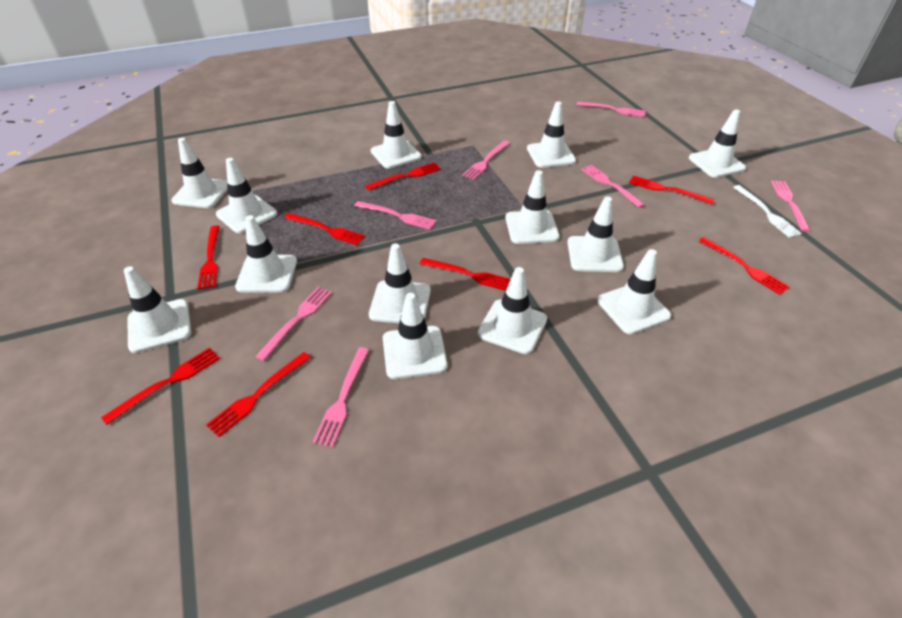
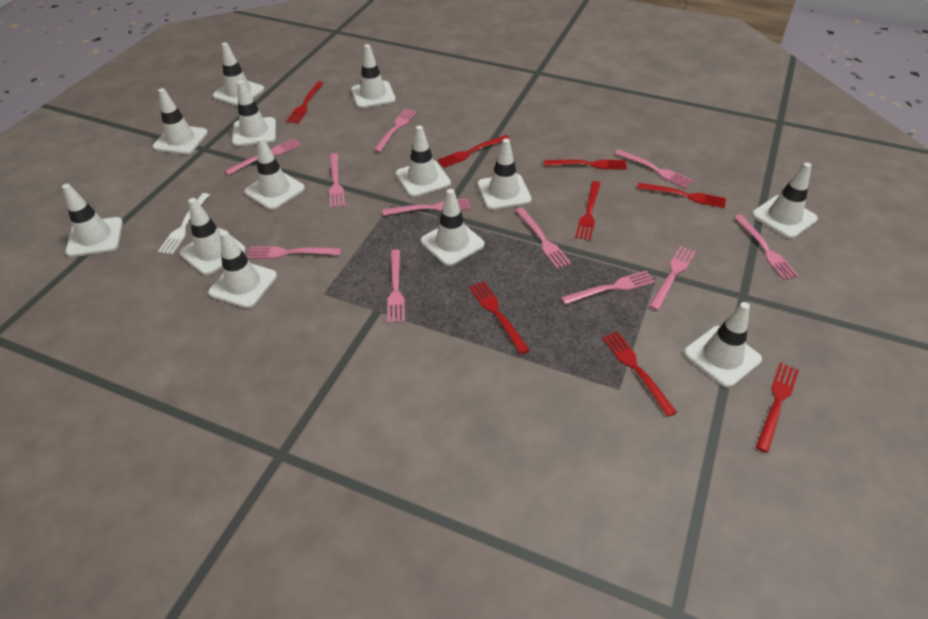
pink fork: 7 -> 11

